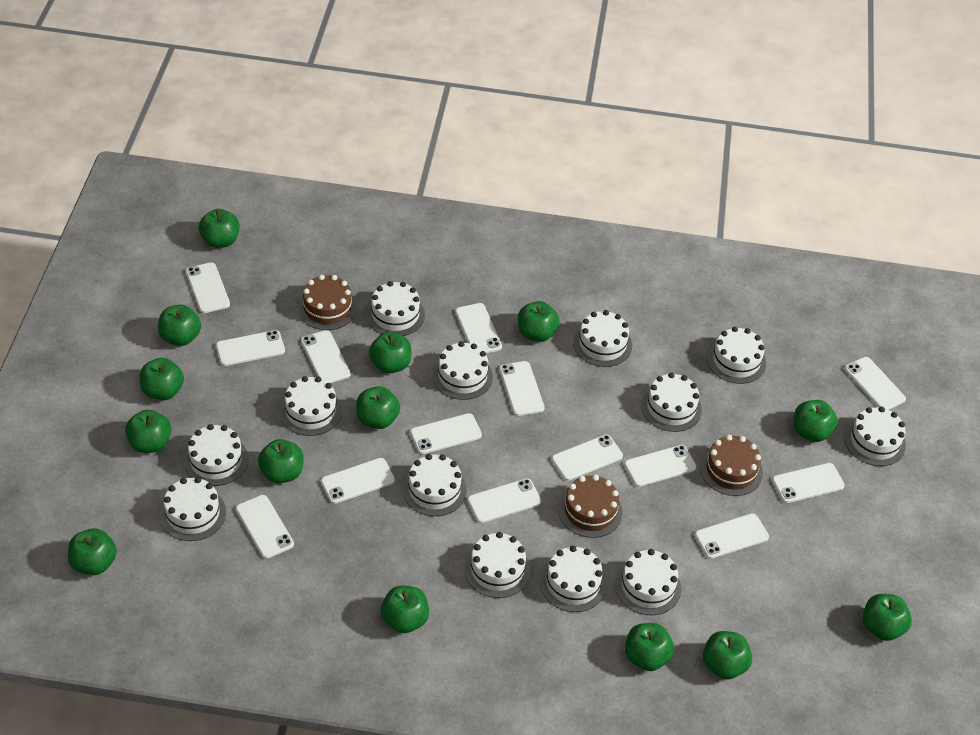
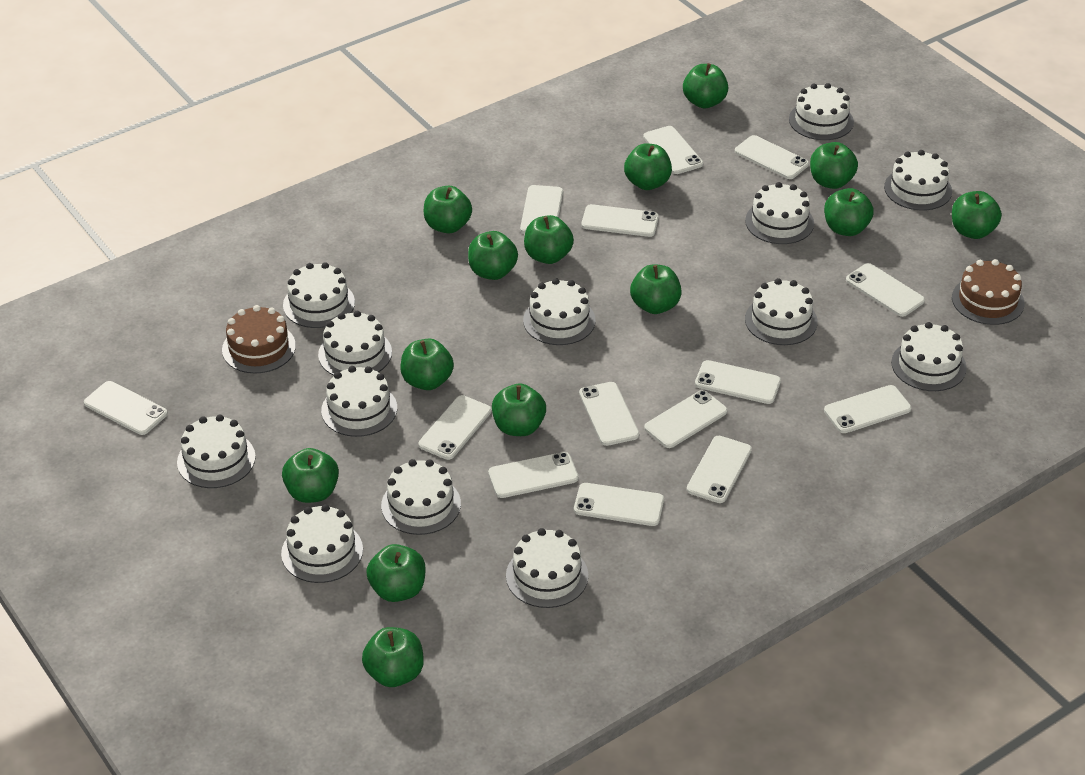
brown cake: 3 -> 2

